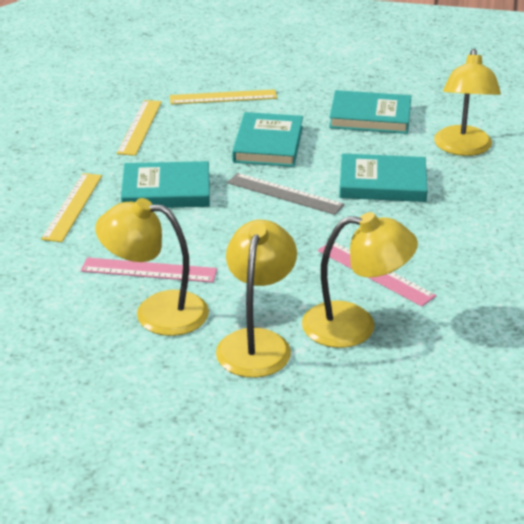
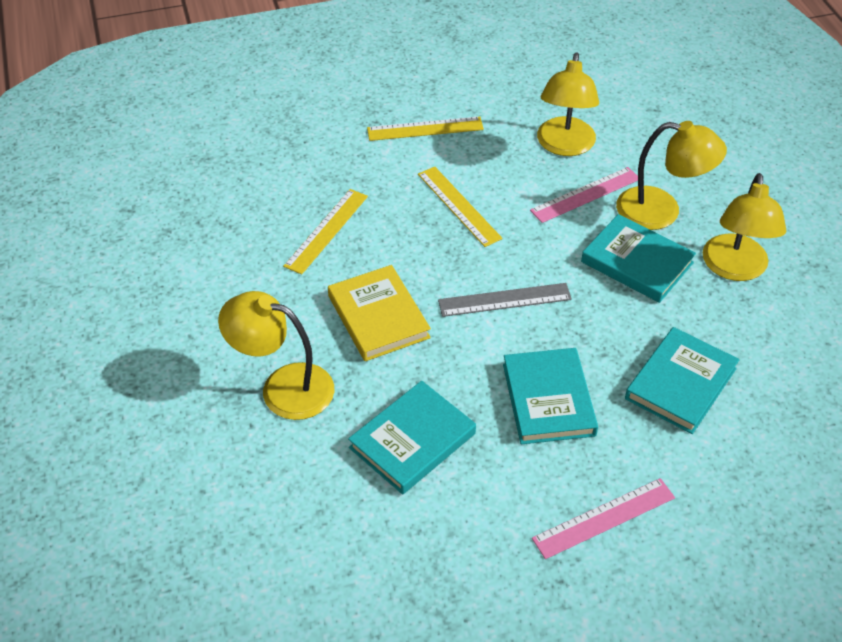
yellow book: 0 -> 1

